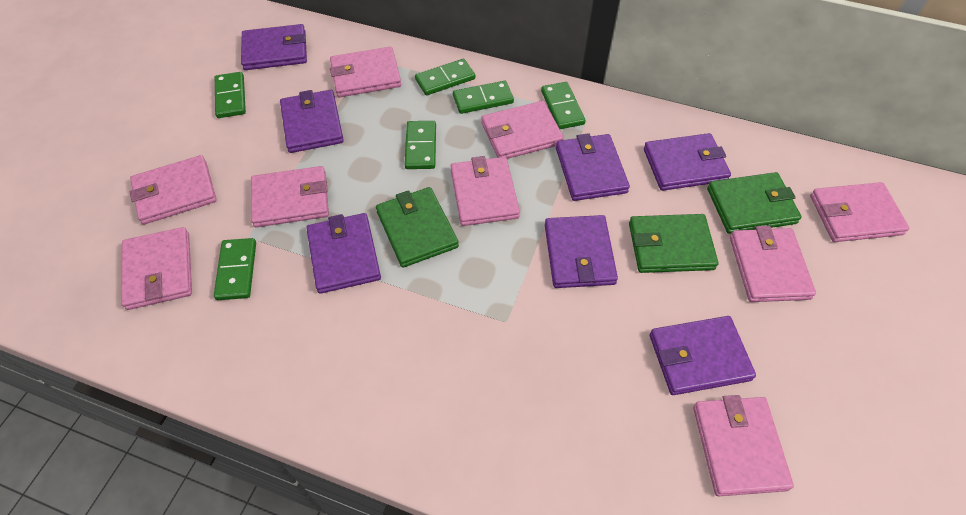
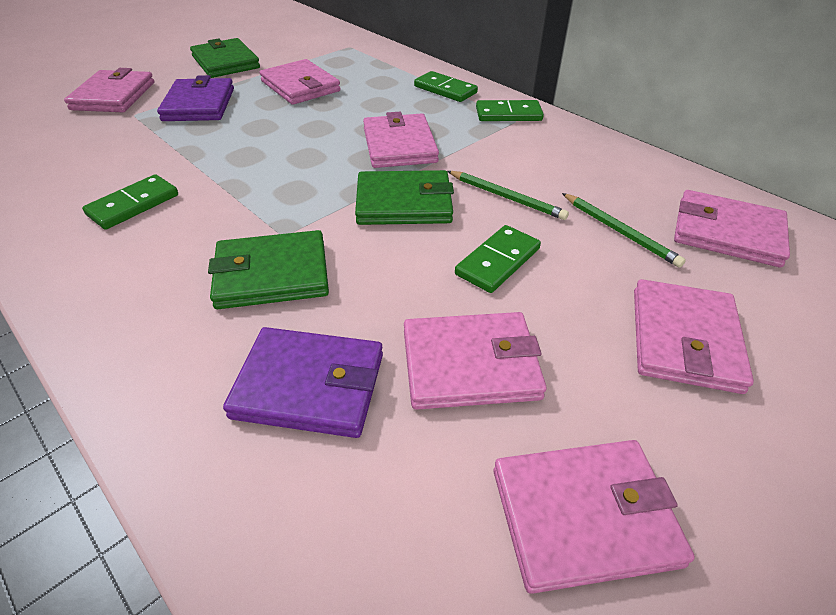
green domino: 6 -> 4
green pencil: 0 -> 2
pink wallet: 9 -> 7
purple wallet: 7 -> 2

